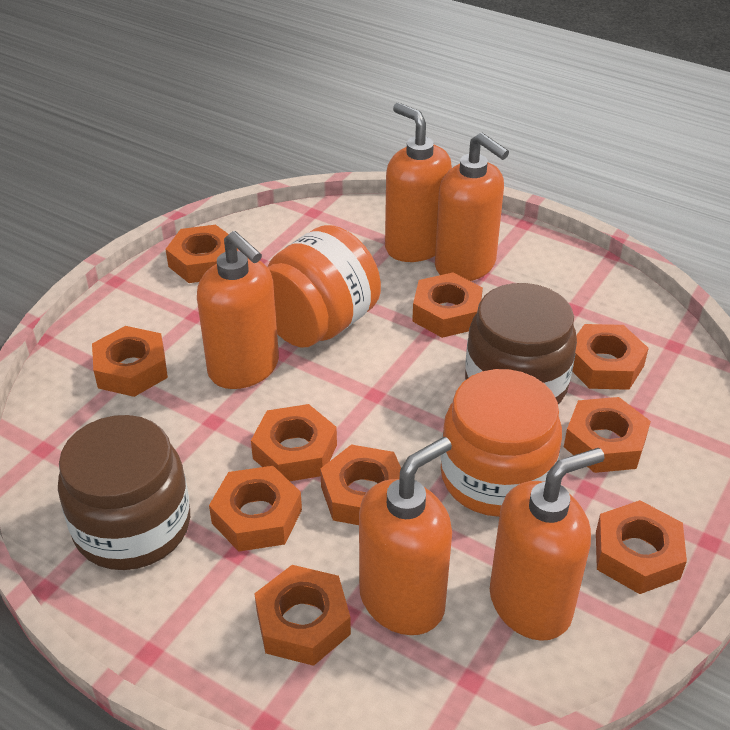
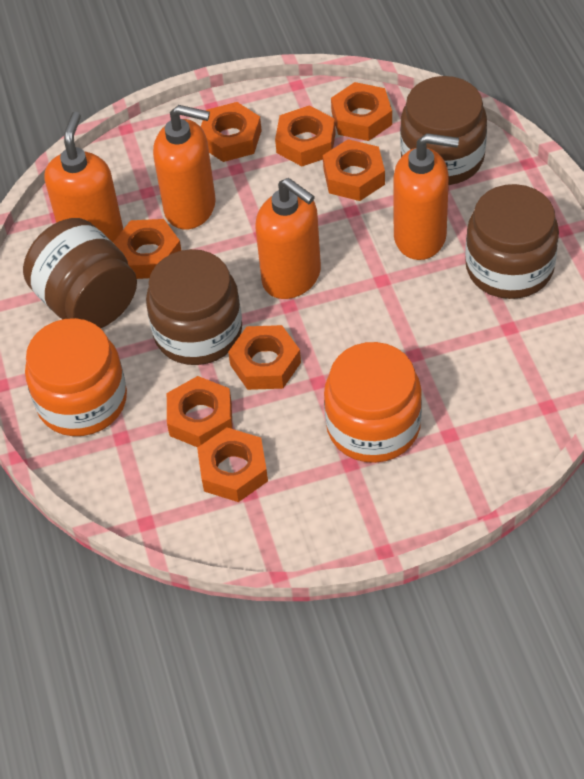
brown jar: 2 -> 4
orange nut: 10 -> 8
orange soap dispenser: 5 -> 4

